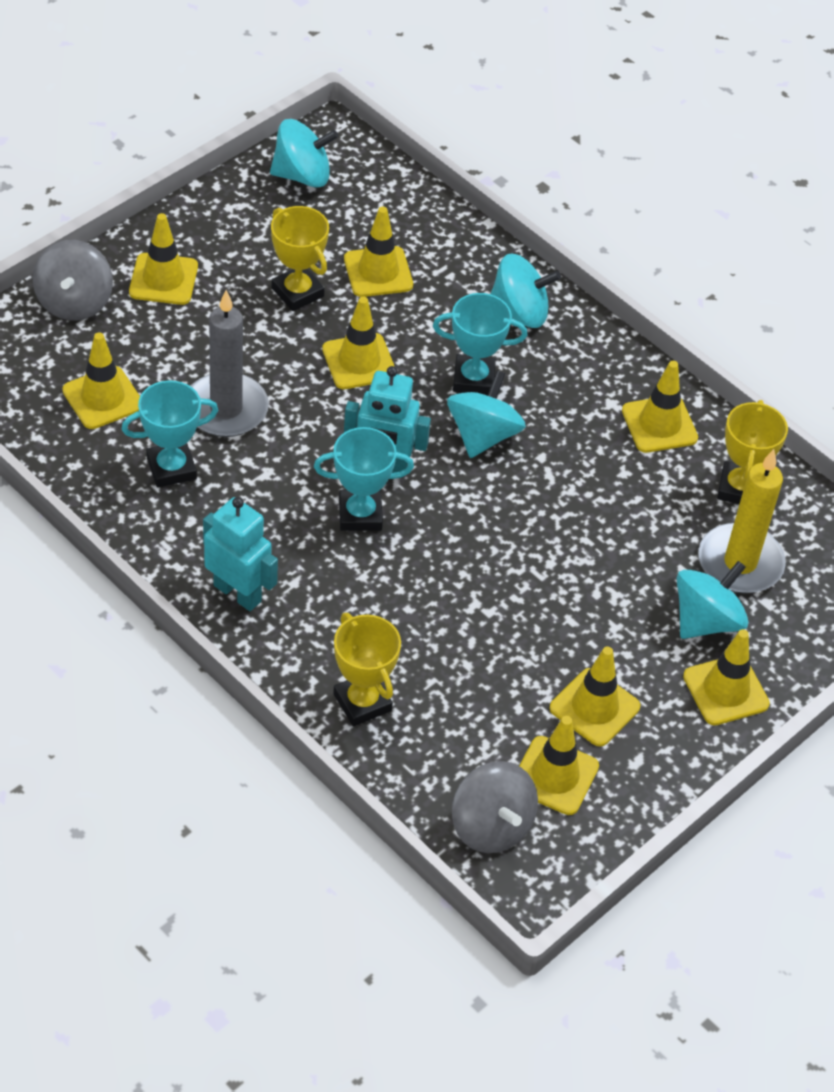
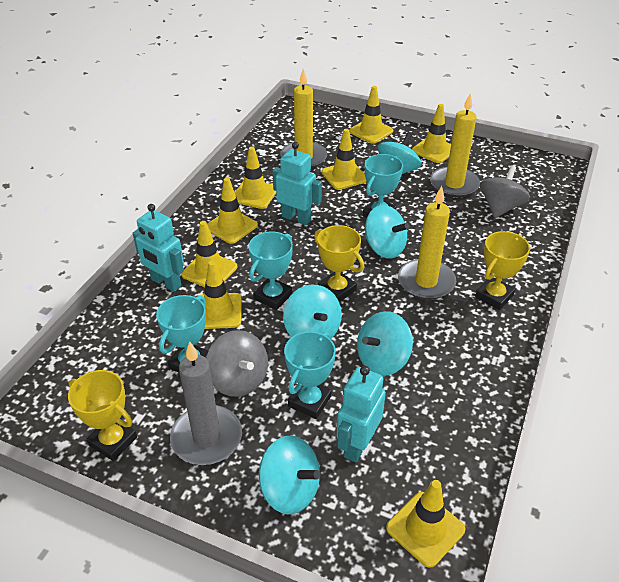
turquoise robot: 2 -> 3
turquoise spinning top: 4 -> 5
turquoise trophy: 3 -> 4
yellow candle: 1 -> 3

